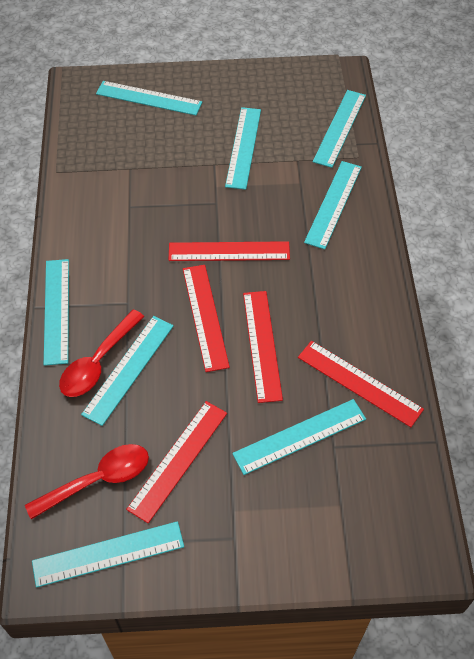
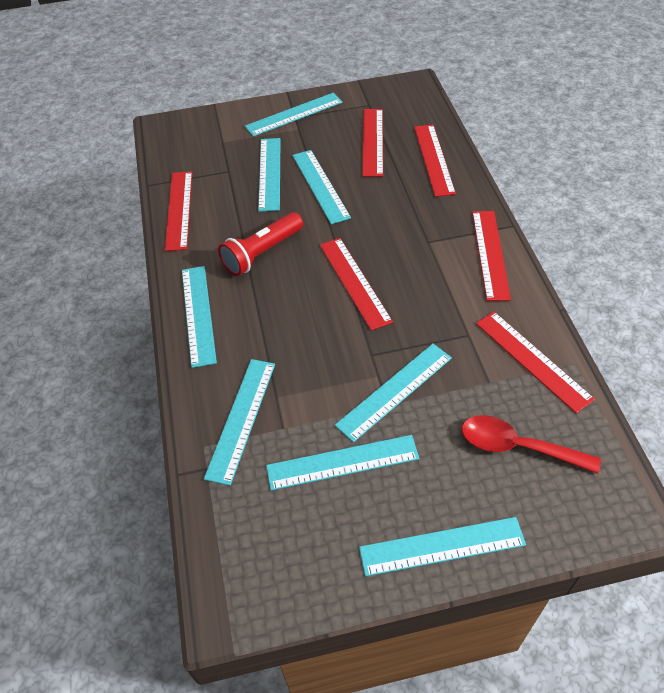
red flashlight: 0 -> 1
red ruler: 5 -> 6
red spoon: 2 -> 1

